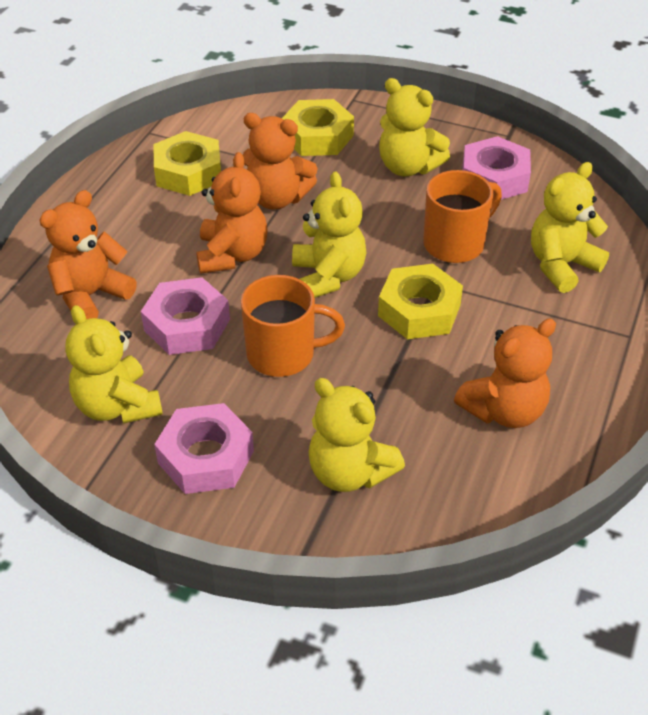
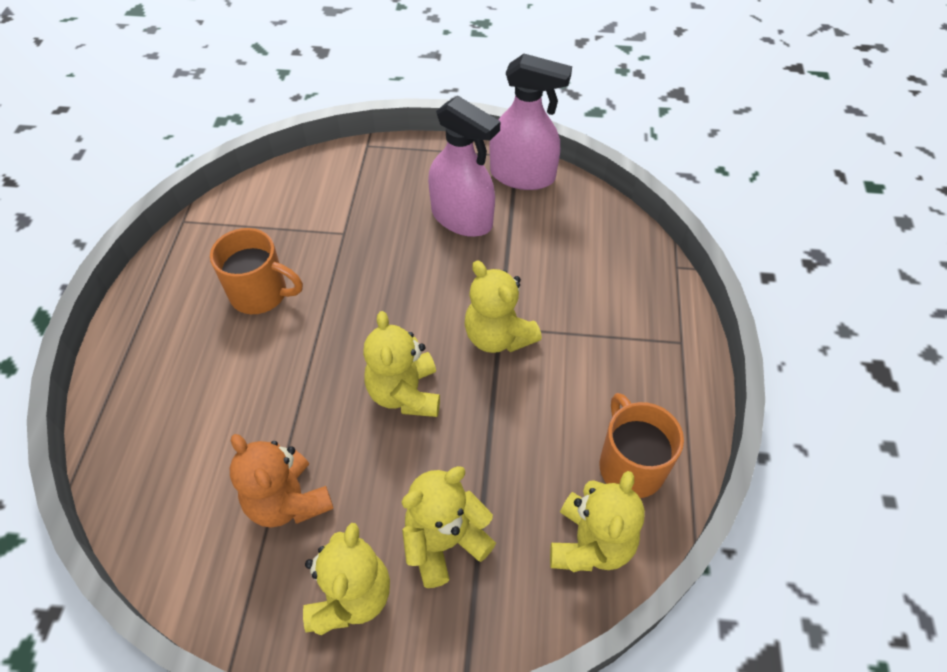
orange teddy bear: 4 -> 1
pink nut: 3 -> 0
pink spray bottle: 0 -> 2
yellow nut: 3 -> 0

